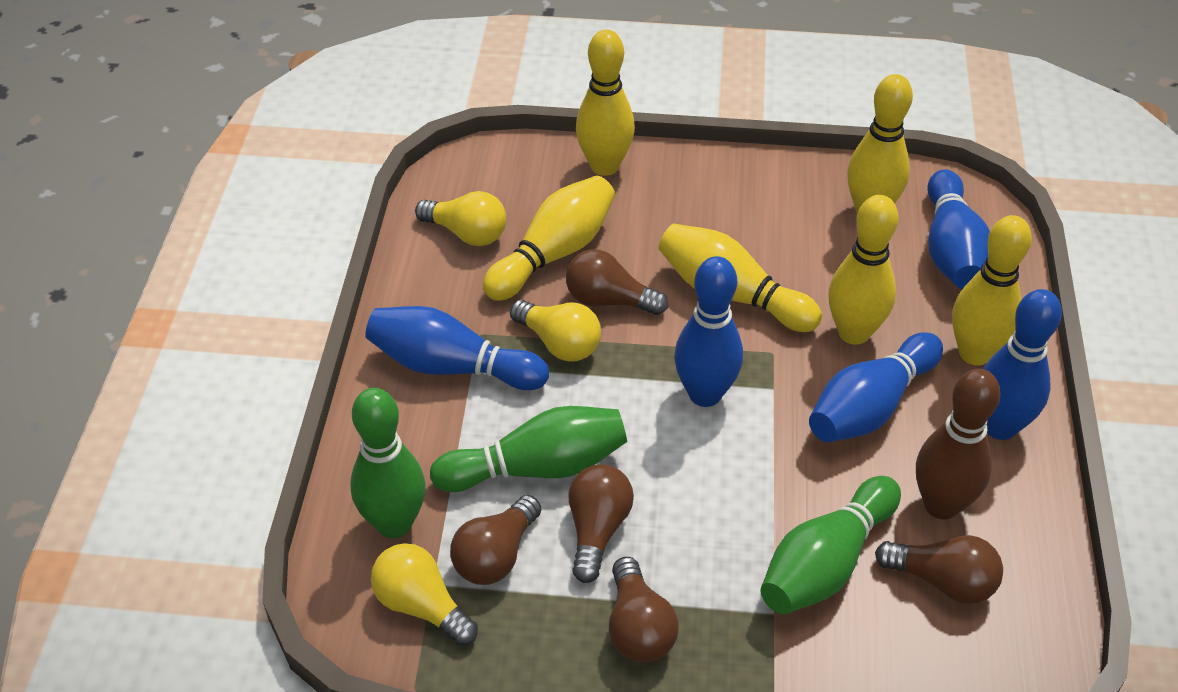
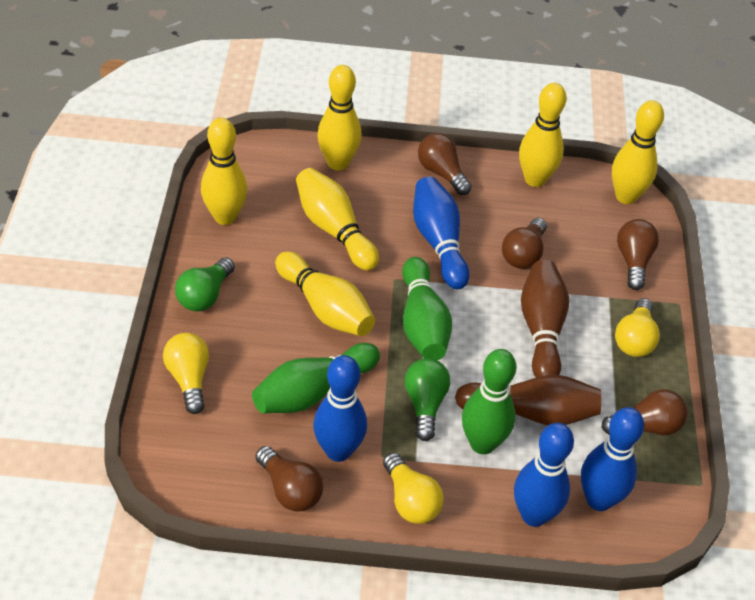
blue bowling pin: 5 -> 4
brown bowling pin: 1 -> 2
green light bulb: 0 -> 2

